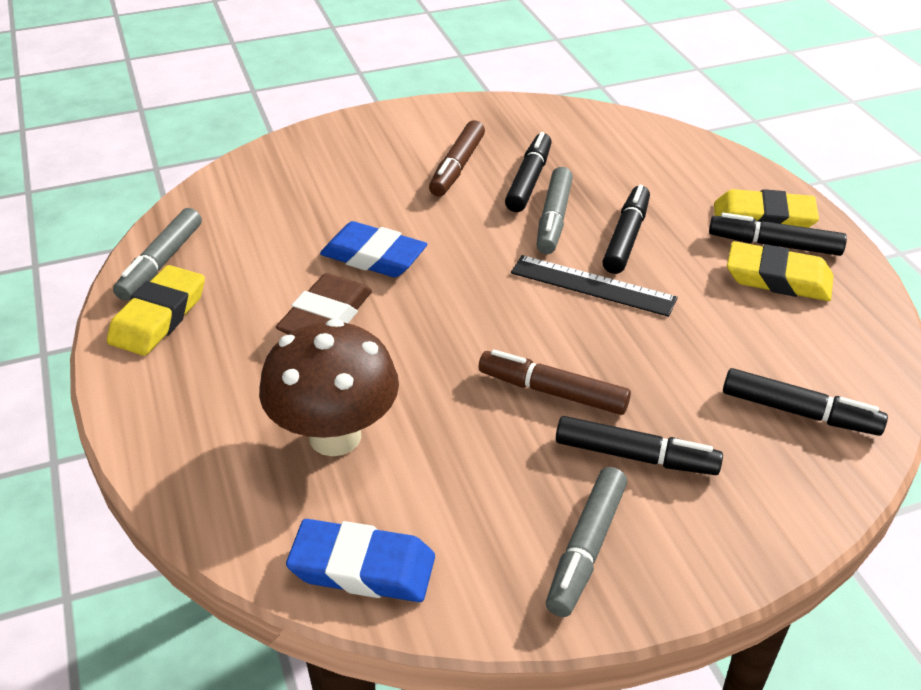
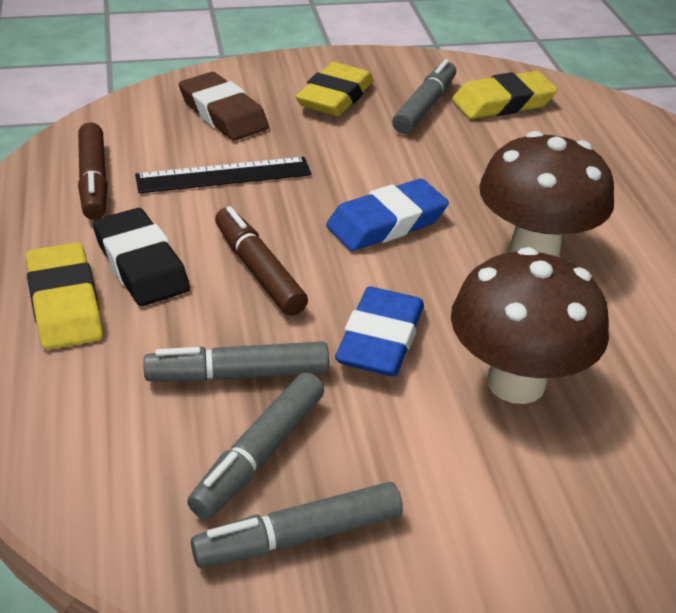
black eraser: 0 -> 1
black marker: 5 -> 0
brown mushroom: 1 -> 2
grey marker: 3 -> 4

